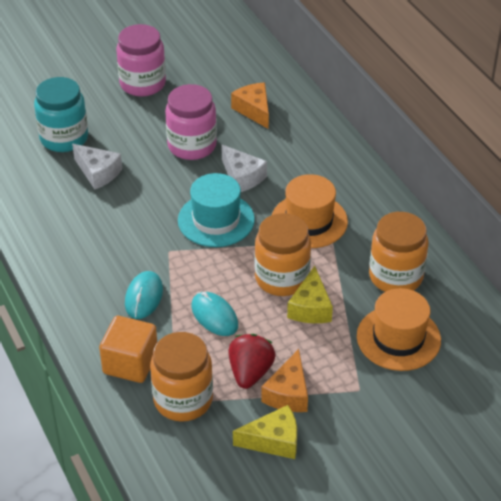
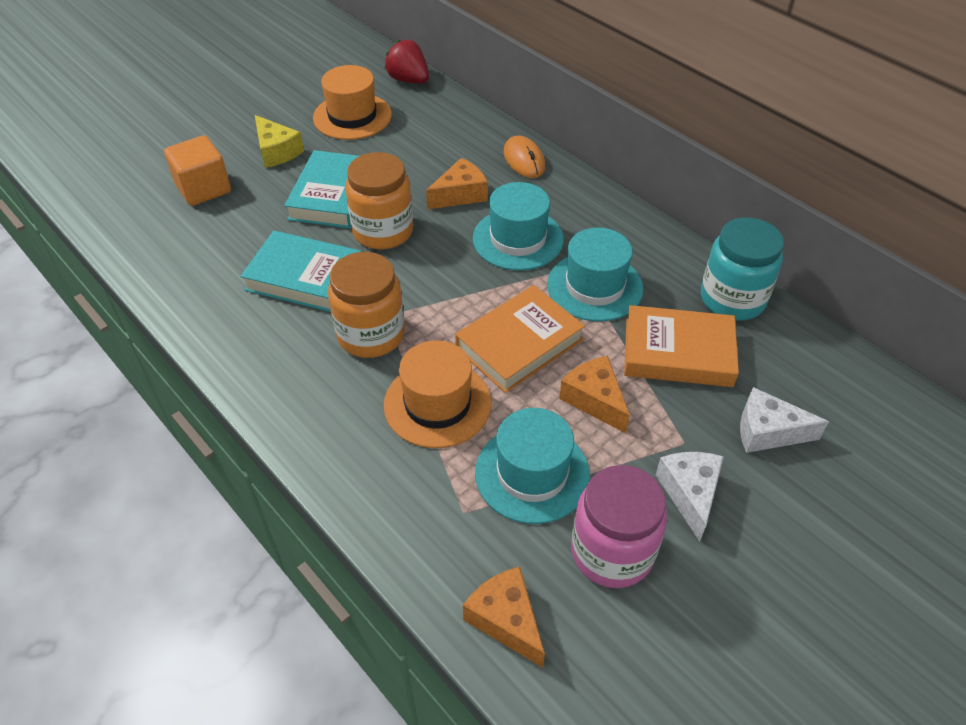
orange book: 0 -> 2
orange cheese: 2 -> 3
orange jar: 3 -> 2
orange mouse: 0 -> 1
pink jar: 2 -> 1
turquoise book: 0 -> 2
turquoise hat: 1 -> 3
turquoise mouse: 2 -> 0
yellow cheese: 2 -> 1

